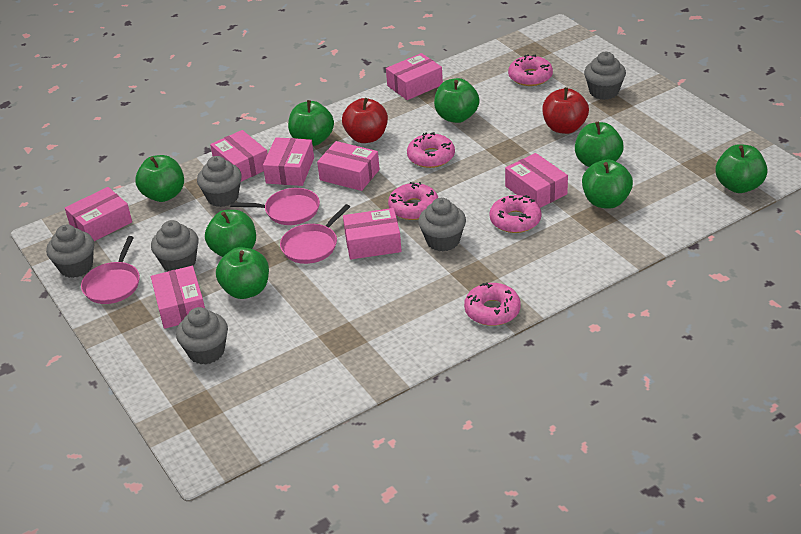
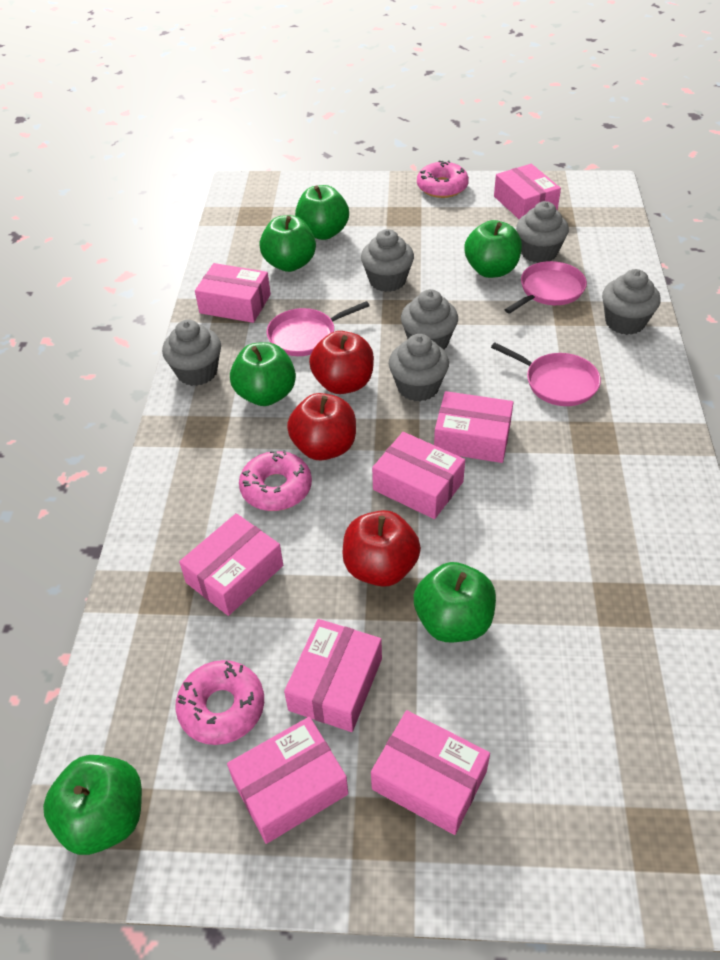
green apple: 8 -> 6
pink donut: 5 -> 3
red apple: 2 -> 3

